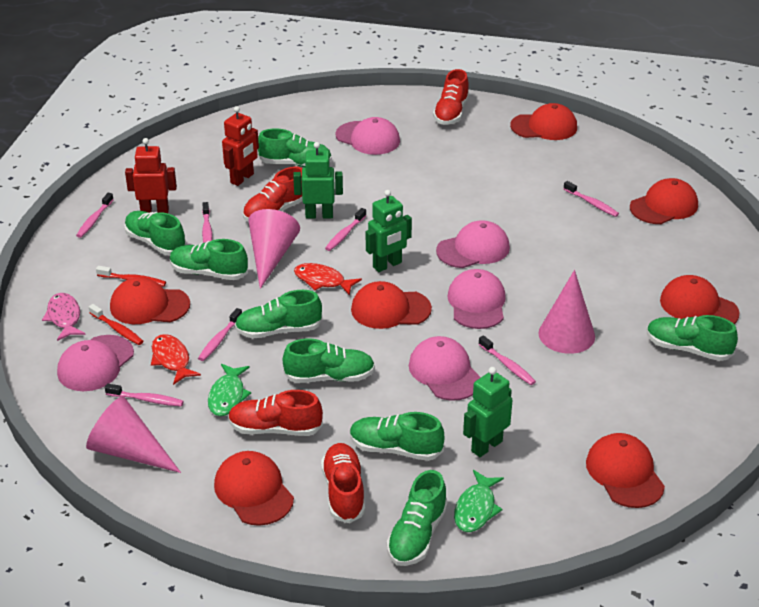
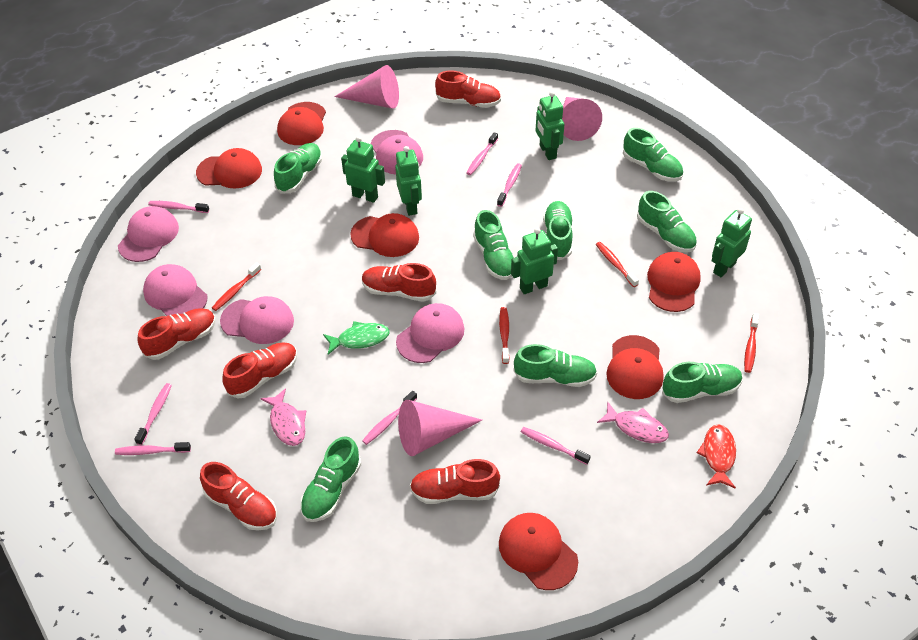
green fish: 2 -> 1
green robot: 3 -> 5
pink fish: 1 -> 2
red cap: 7 -> 6
red fish: 2 -> 1
red robot: 2 -> 0
red shoe: 4 -> 6
red toothbrush: 2 -> 4

